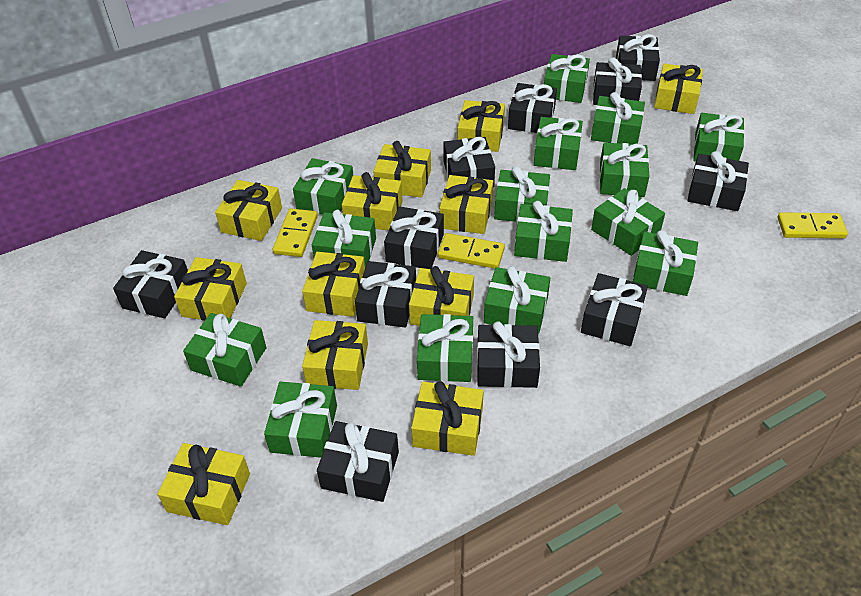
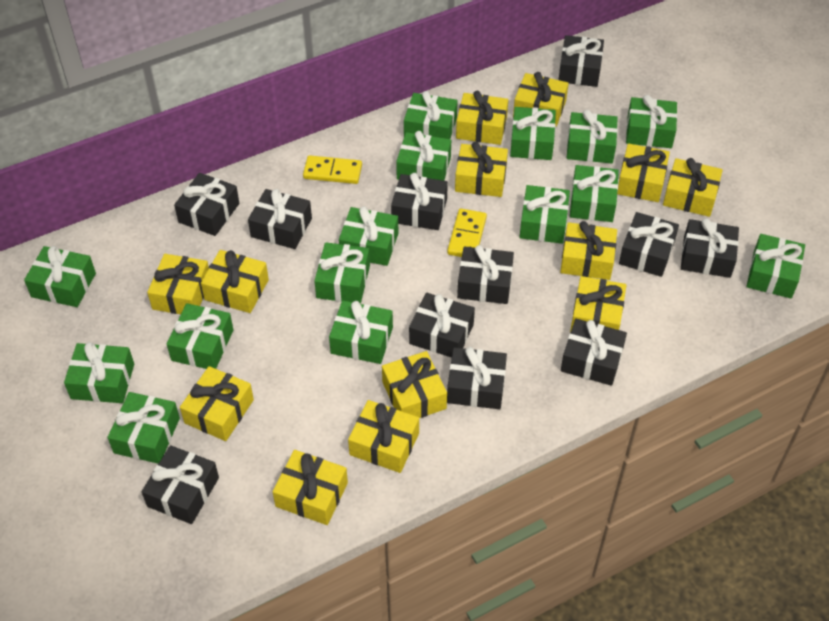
yellow domino: 3 -> 2
yellow gift: 12 -> 13

